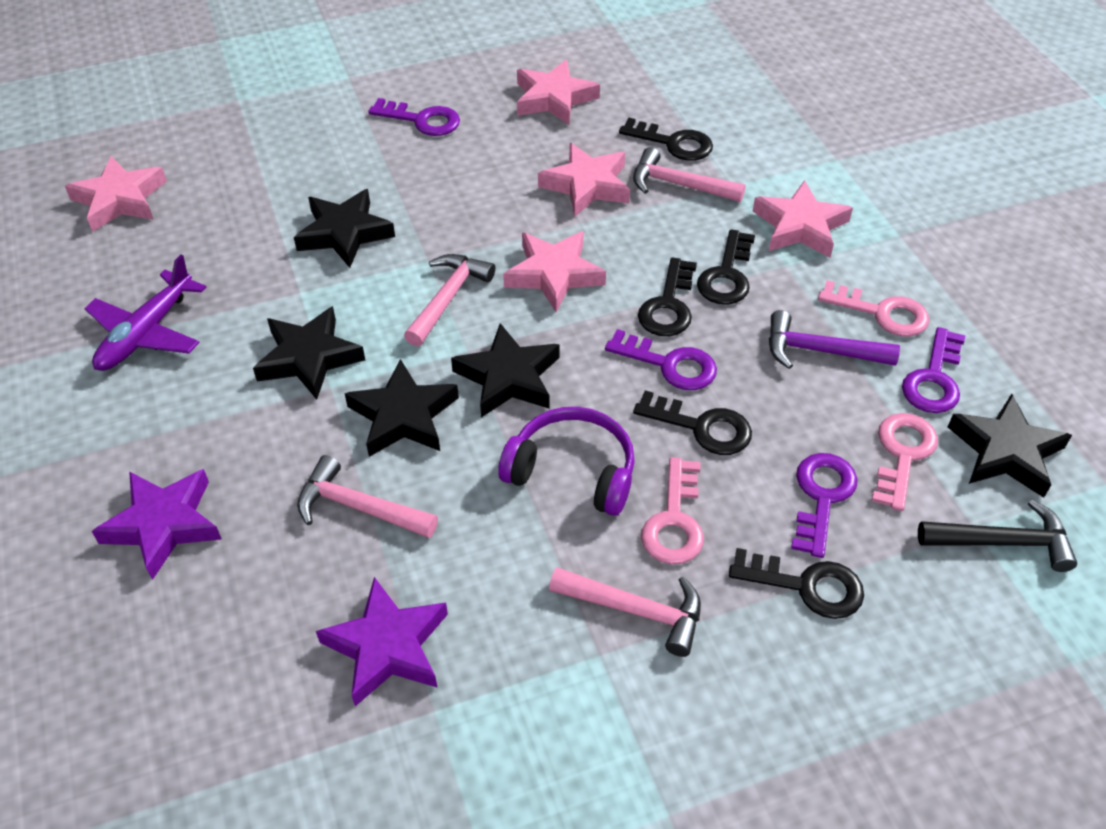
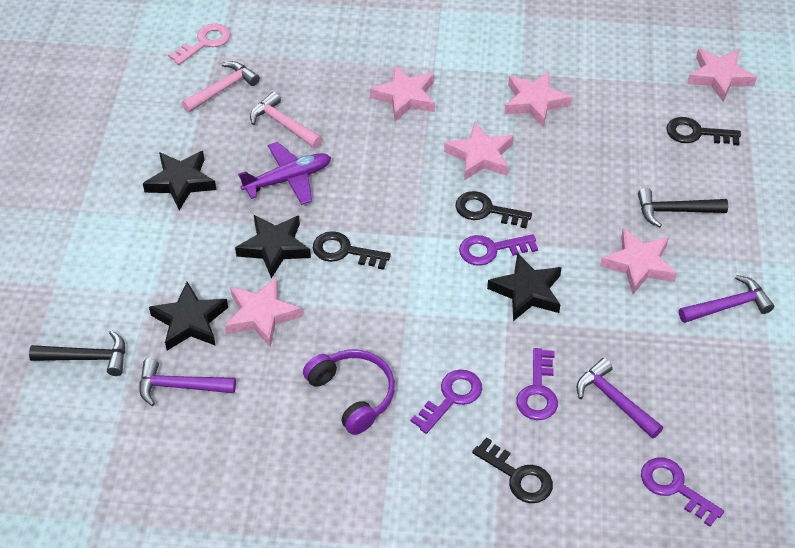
black hammer: 1 -> 2
black key: 5 -> 4
black star: 5 -> 4
pink hammer: 4 -> 2
pink key: 3 -> 1
pink star: 5 -> 6
purple hammer: 1 -> 3
purple star: 2 -> 0

